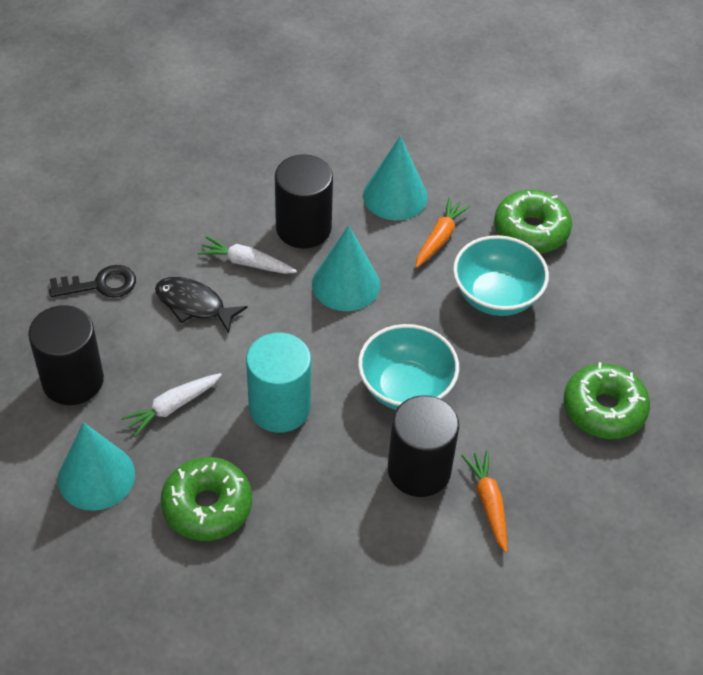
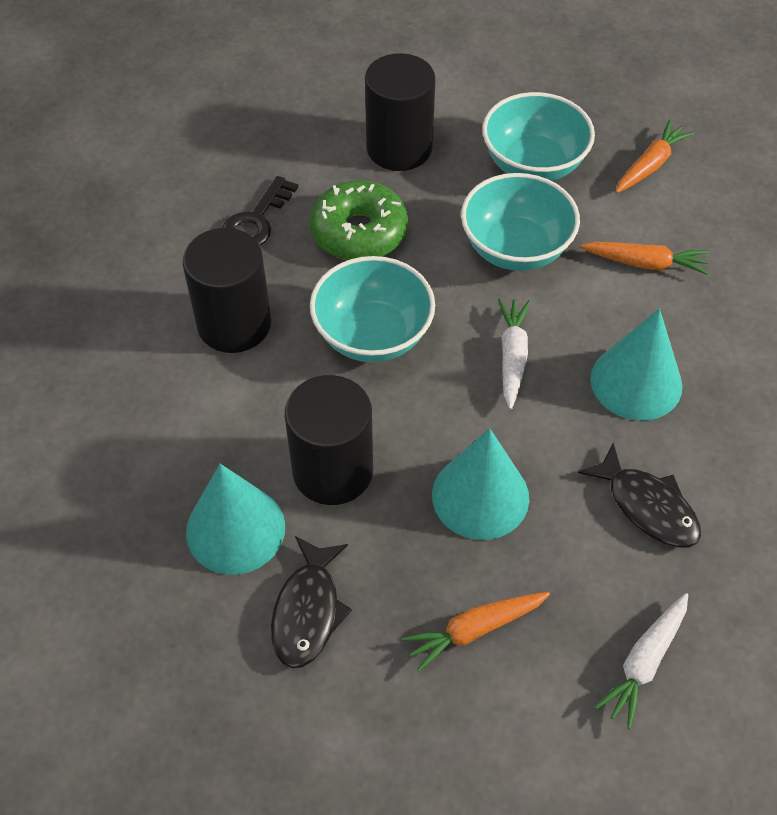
black fish: 1 -> 2
green donut: 3 -> 1
orange carrot: 2 -> 3
turquoise bowl: 2 -> 3
turquoise cylinder: 1 -> 0

